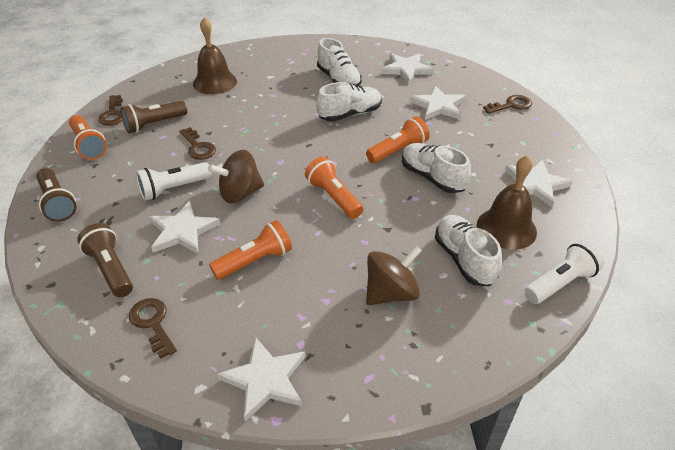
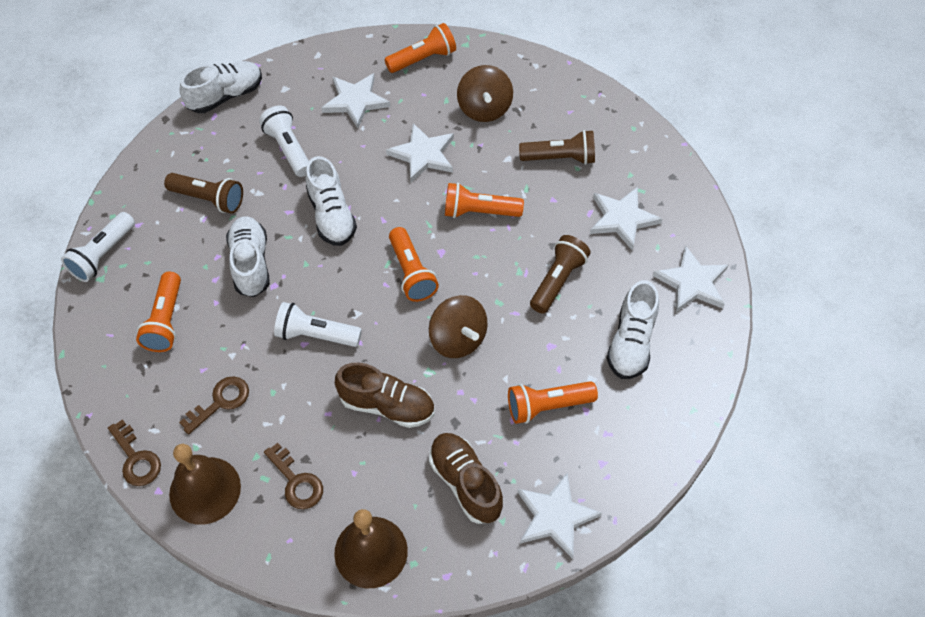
brown key: 4 -> 3
brown shoe: 0 -> 2
orange flashlight: 4 -> 5
white flashlight: 2 -> 3

